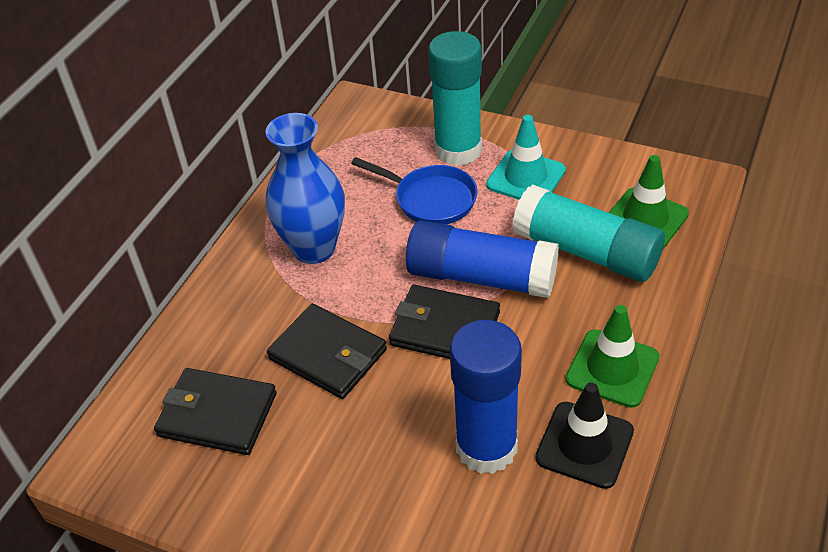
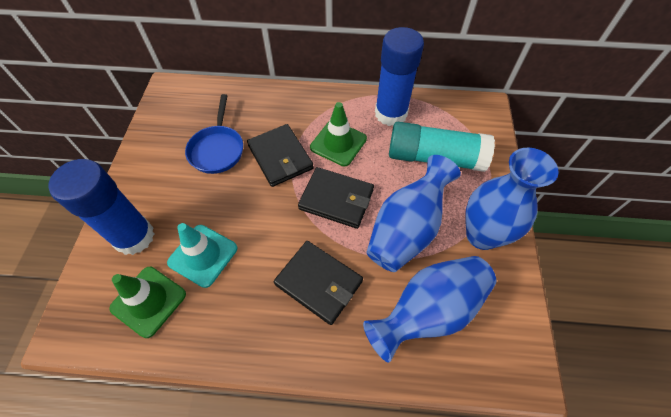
black traffic cone: 1 -> 0
blue vase: 1 -> 3
turquoise glue stick: 2 -> 1

